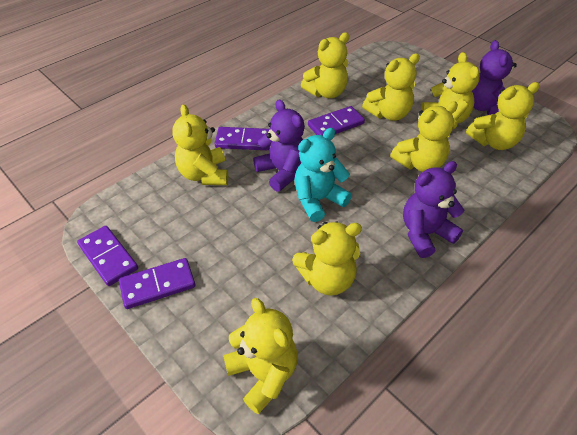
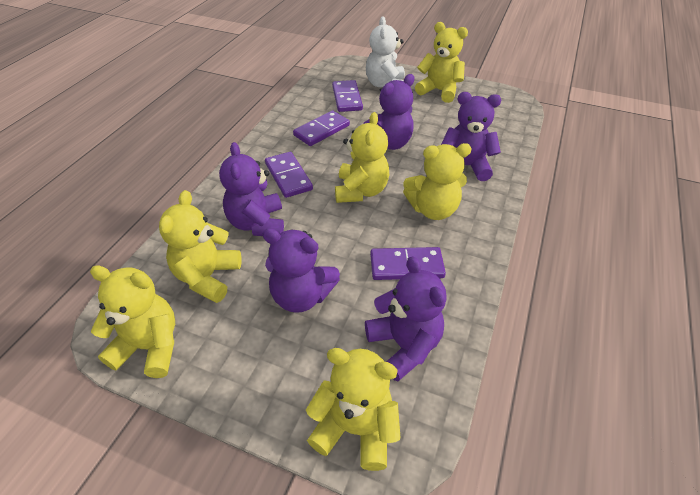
purple teddy bear: 3 -> 5
turquoise teddy bear: 1 -> 0
white teddy bear: 0 -> 1
yellow teddy bear: 8 -> 6

